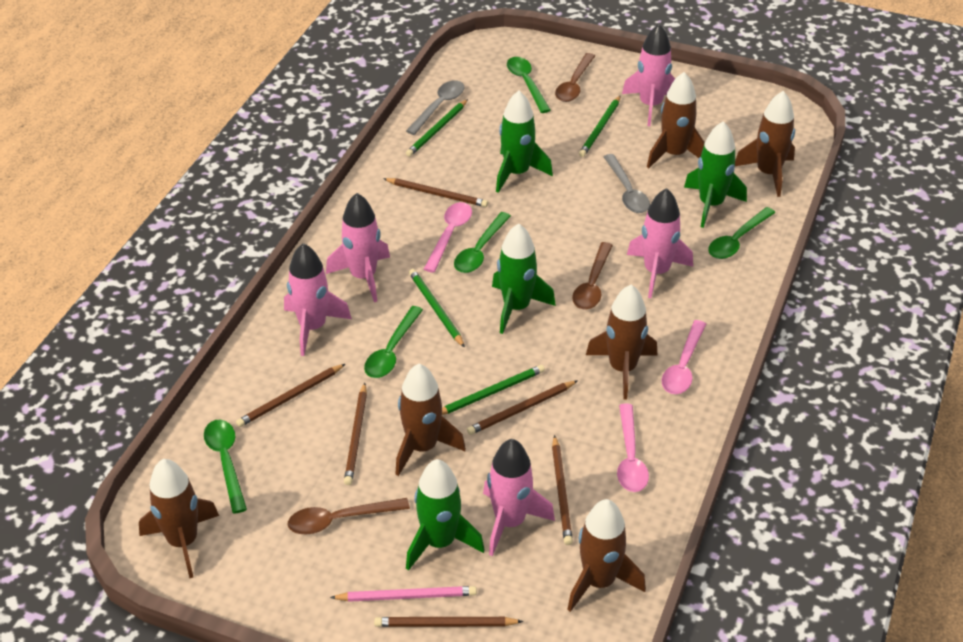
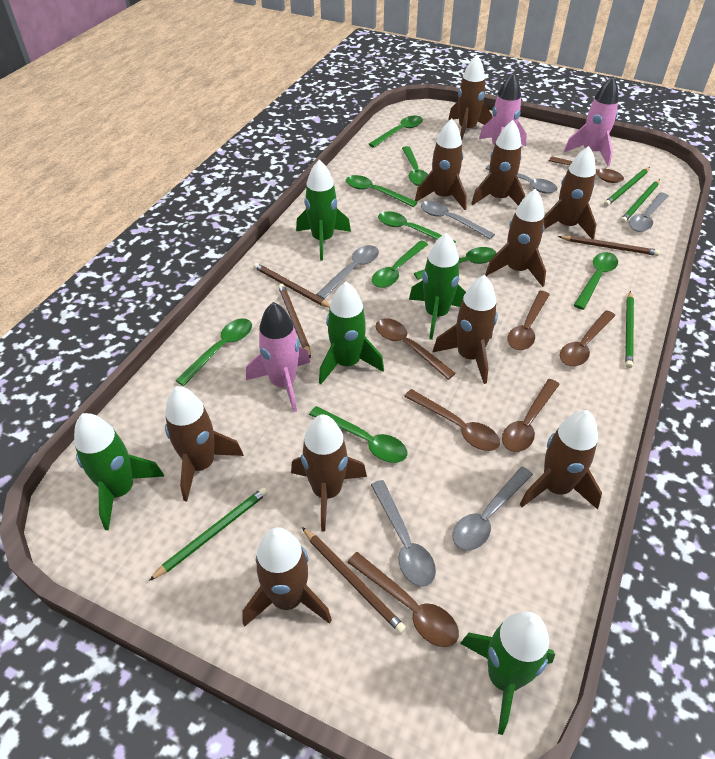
brown pencil: 6 -> 4
brown rocket: 6 -> 10
brown spoon: 3 -> 7
green rocket: 4 -> 5
green spoon: 5 -> 9
grey spoon: 2 -> 6
pink pencil: 1 -> 0
pink rocket: 5 -> 3
pink spoon: 3 -> 0

